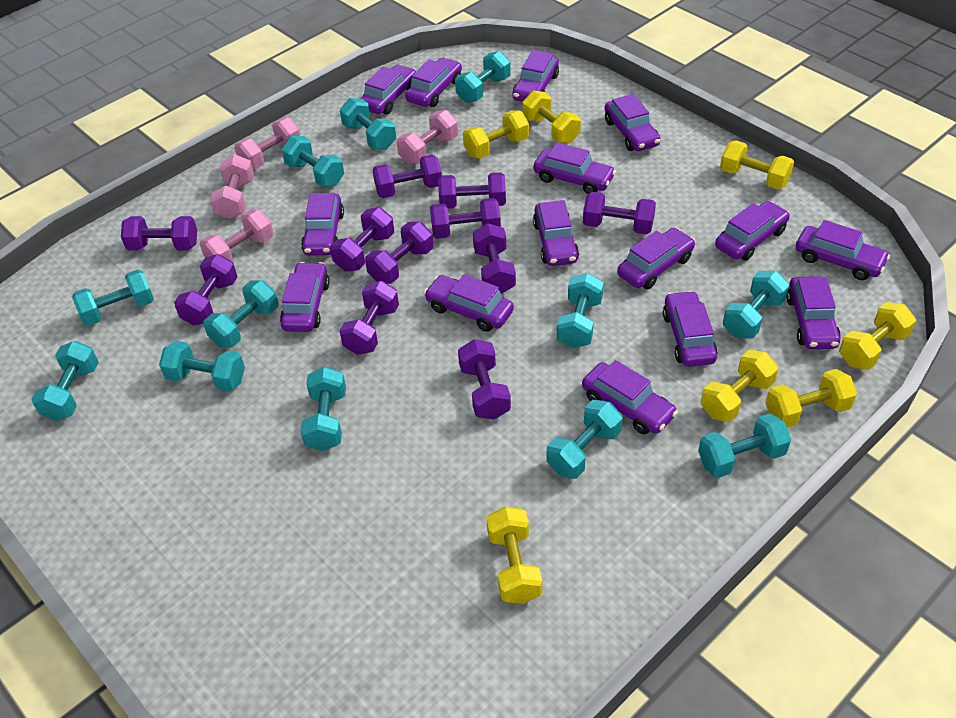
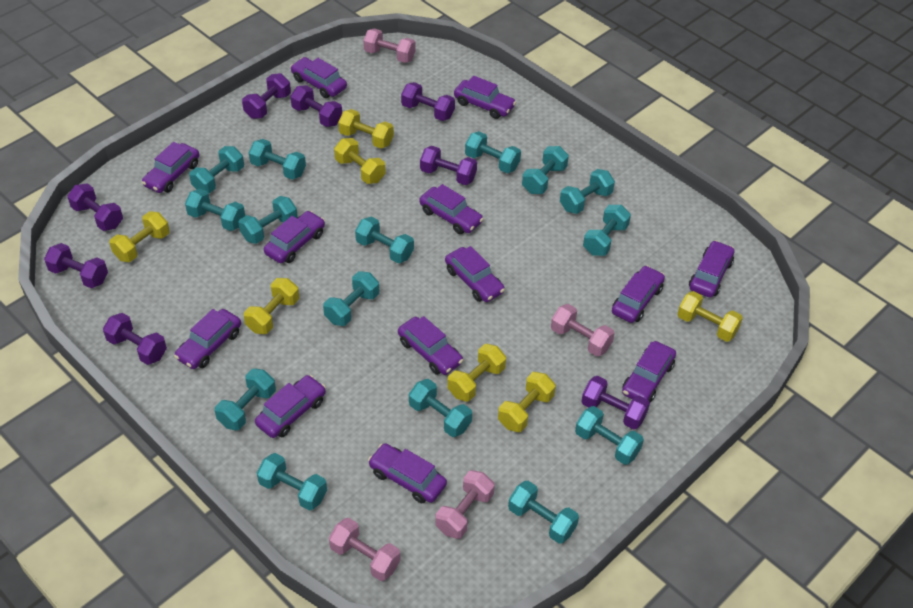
purple car: 15 -> 13
purple dumbbell: 11 -> 8
turquoise dumbbell: 12 -> 15

